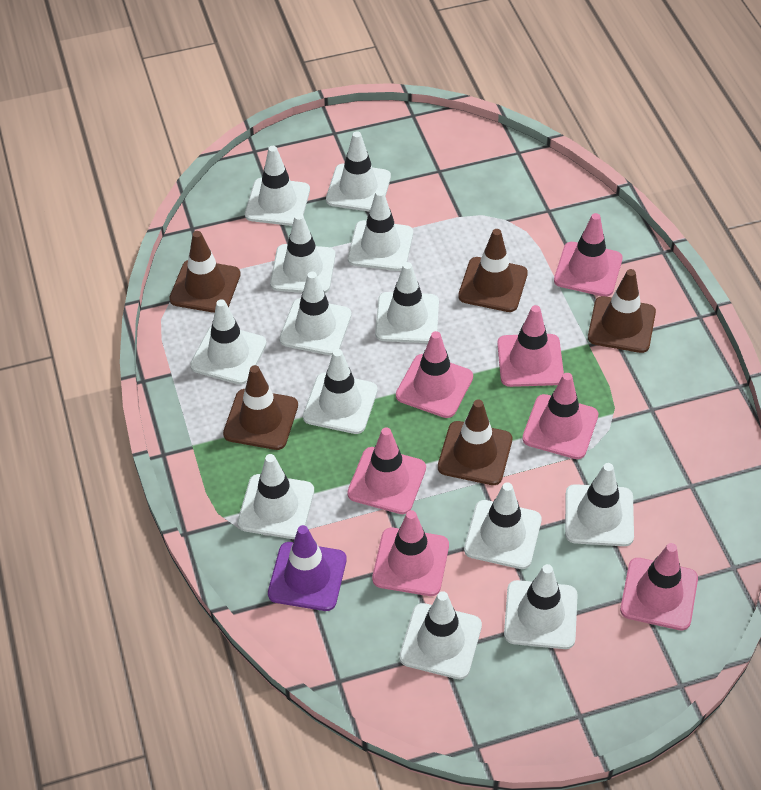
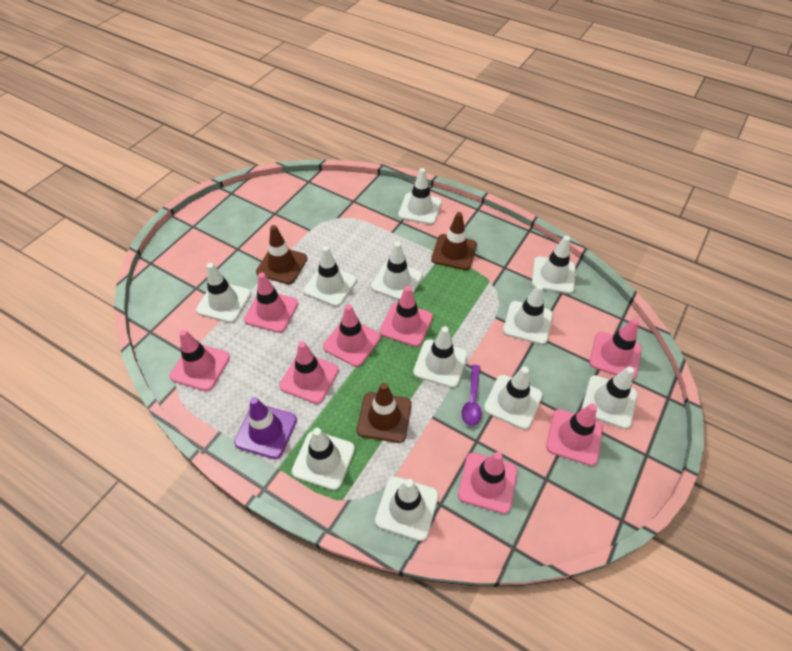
brown traffic cone: 5 -> 3
pink traffic cone: 7 -> 8
purple spoon: 0 -> 1
white traffic cone: 13 -> 11

